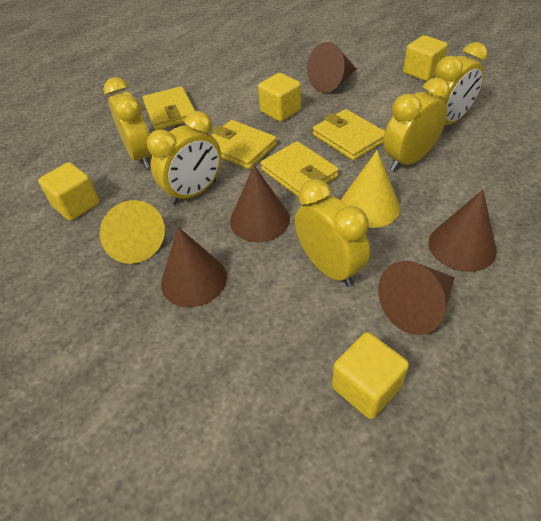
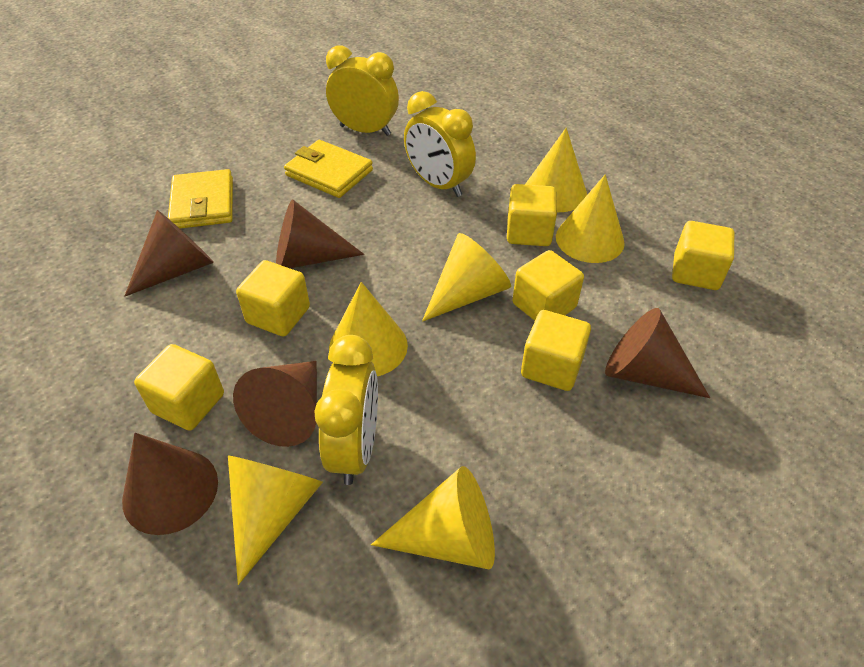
yellow clock: 5 -> 3
yellow cone: 2 -> 6
yellow cube: 4 -> 6
yellow wallet: 4 -> 2

